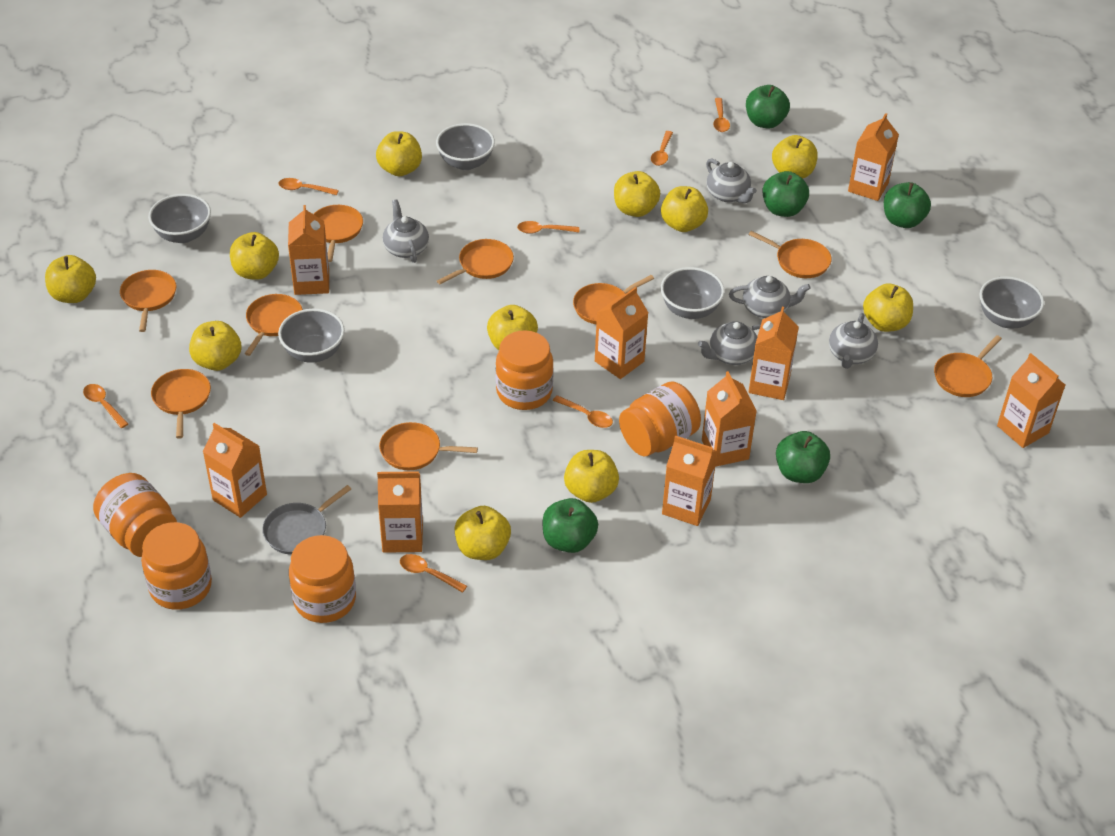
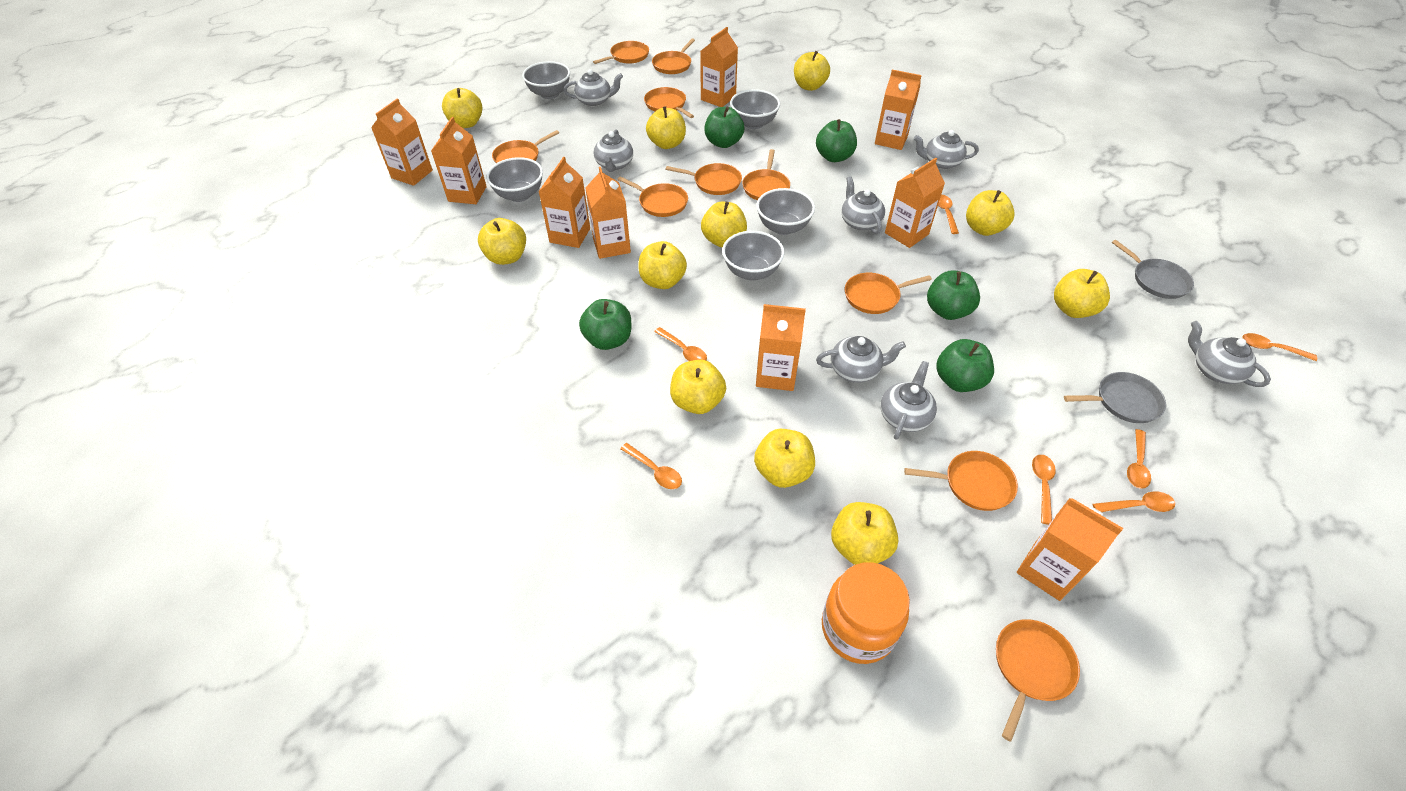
grey pan: 1 -> 2
grey teapot: 5 -> 7
orange jar: 5 -> 1
orange pan: 9 -> 10

